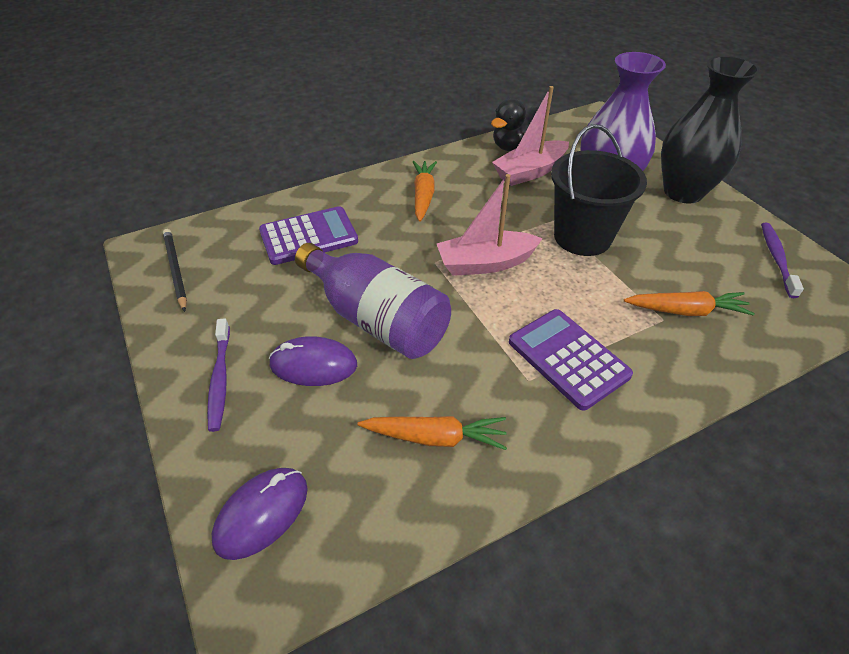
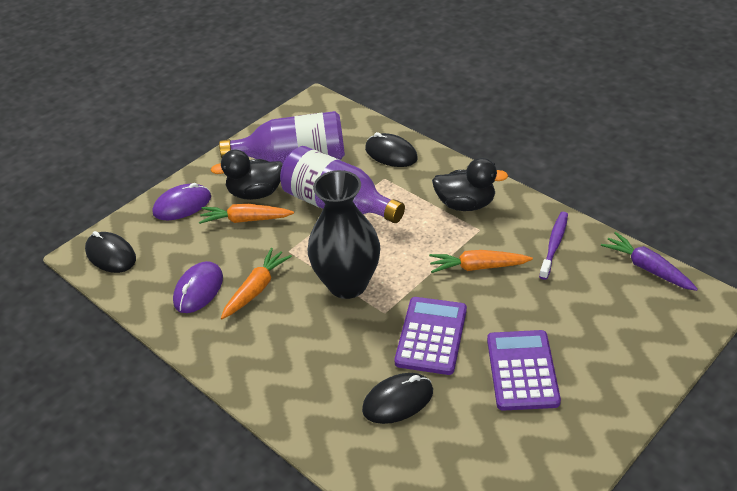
black bucket: 1 -> 0
black duck: 1 -> 2
black mouse: 0 -> 3
black pencil: 1 -> 0
pink boat: 2 -> 0
purple bottle: 1 -> 2
purple carrot: 0 -> 1
purple toothbrush: 2 -> 1
purple vase: 1 -> 0

